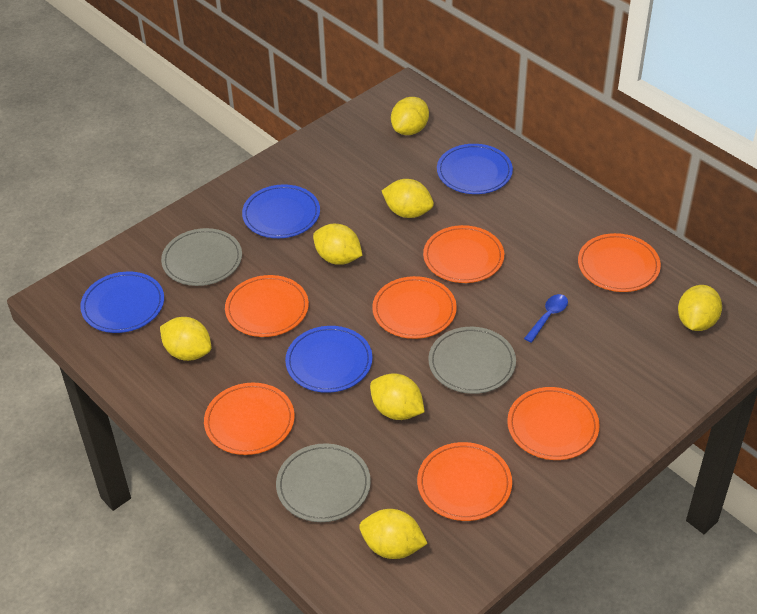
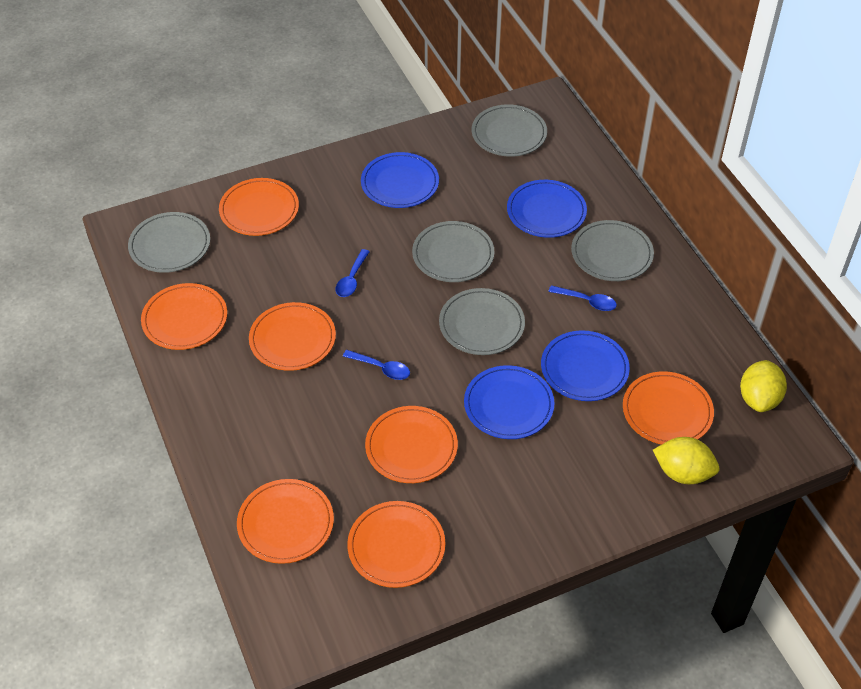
blue spoon: 1 -> 3
grey plate: 3 -> 5
yellow lemon: 7 -> 2

